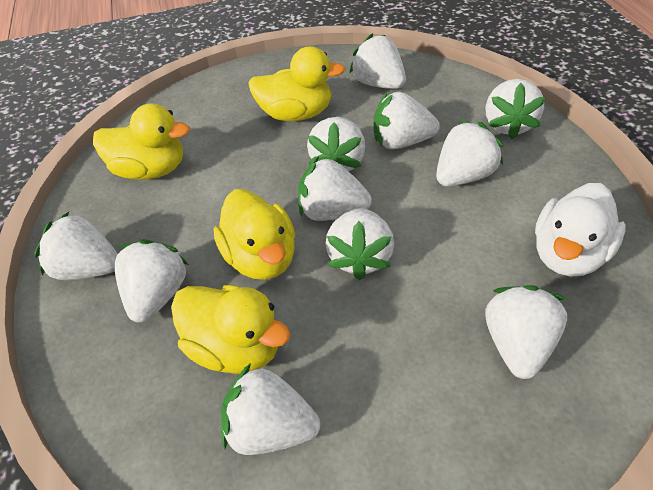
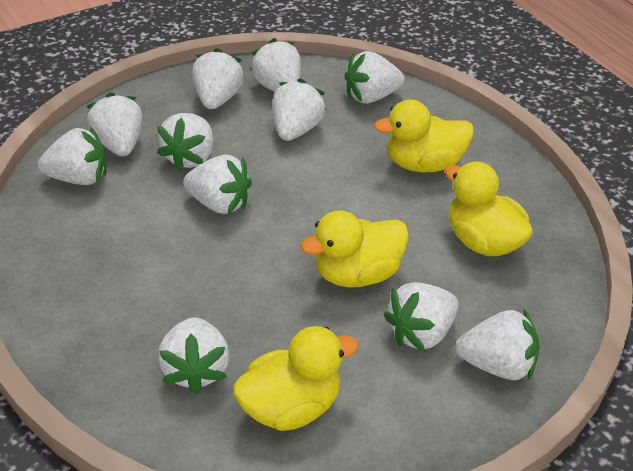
white duck: 1 -> 0

